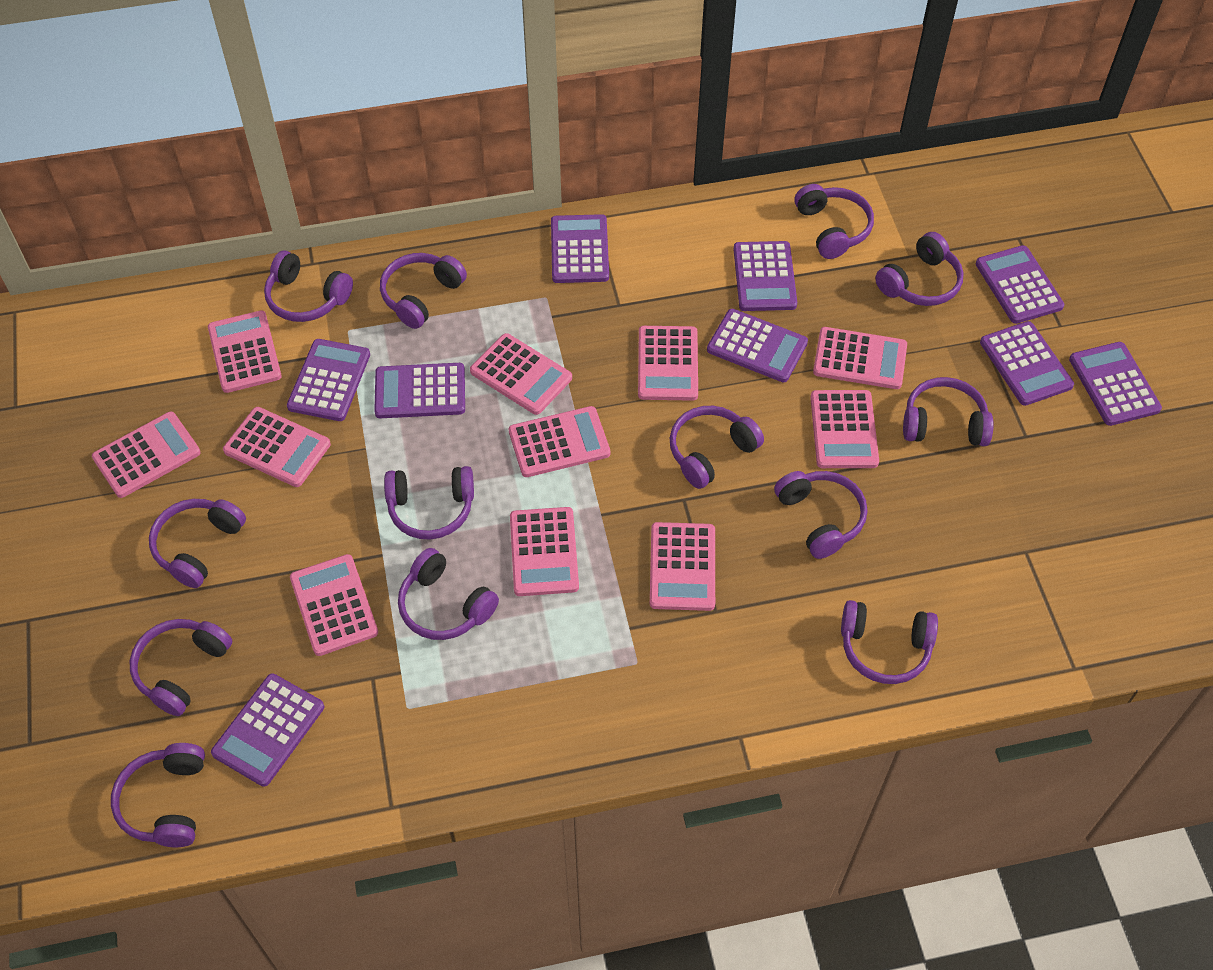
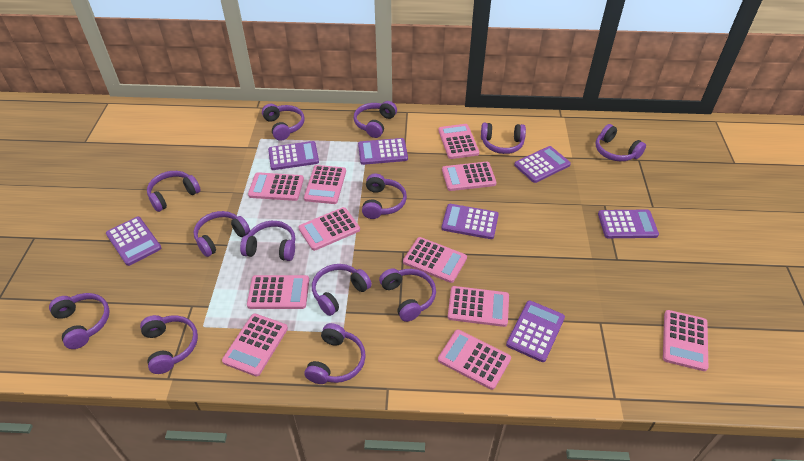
purple calculator: 9 -> 7

